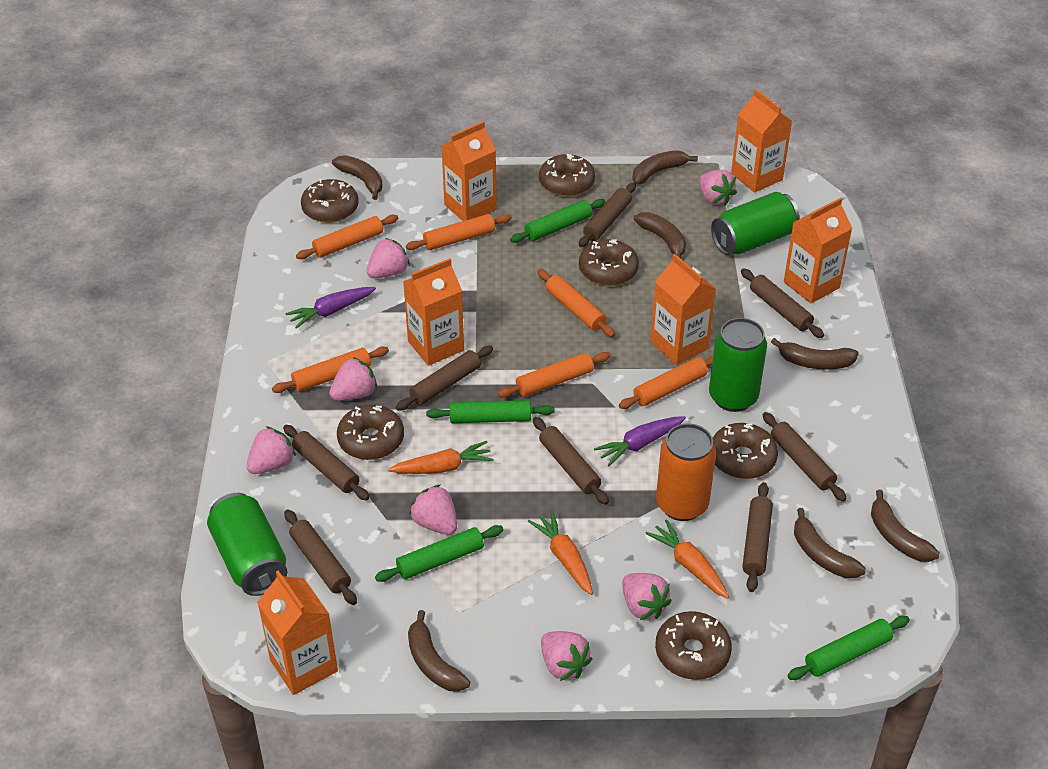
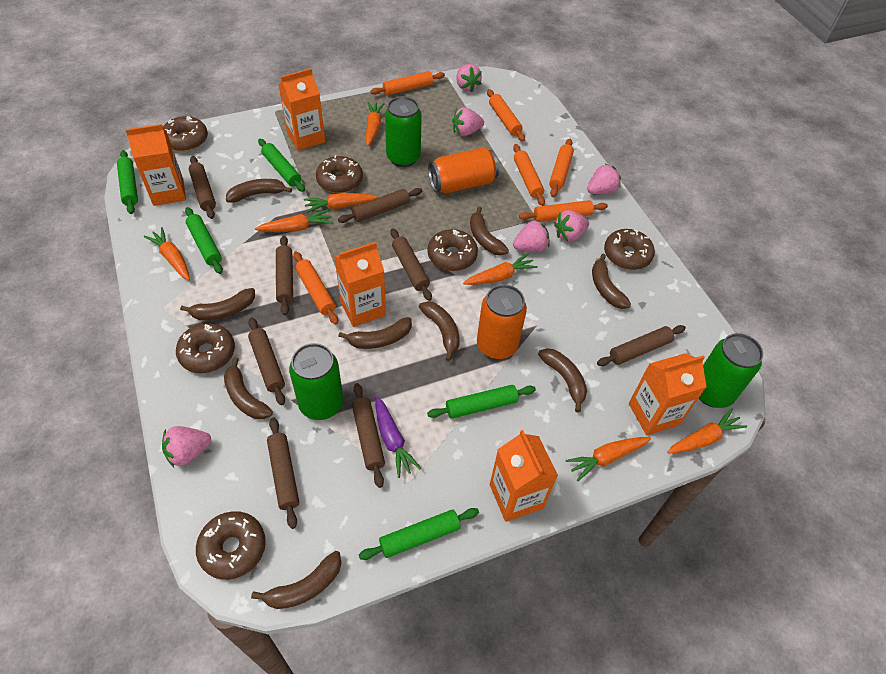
brown banana: 7 -> 9
green rolling pin: 4 -> 5
orange can: 1 -> 2
orange carrot: 3 -> 7
orange carton: 6 -> 5
pink strawberry: 7 -> 6
purple carrot: 2 -> 1

